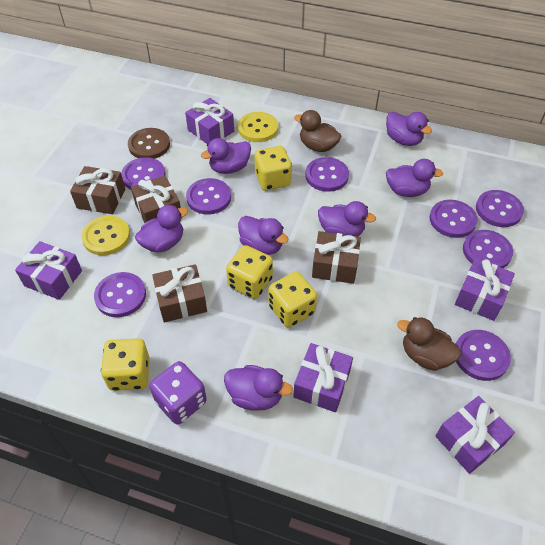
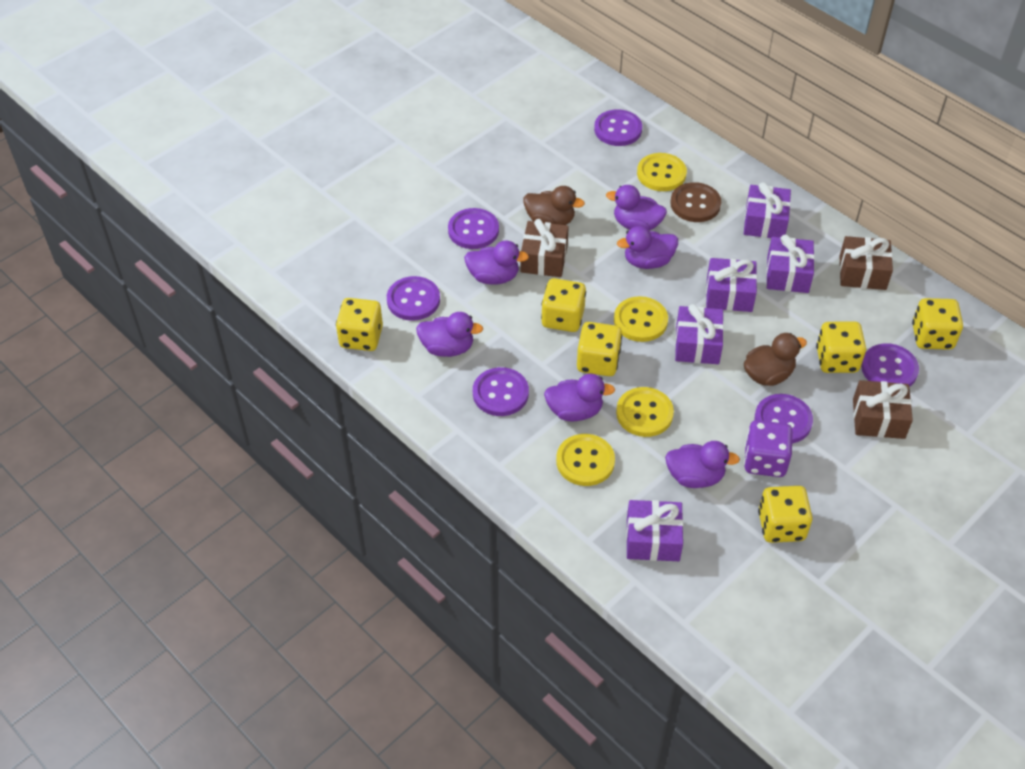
brown gift: 4 -> 3
purple button: 8 -> 6
purple duck: 7 -> 6
yellow button: 2 -> 4
yellow dice: 4 -> 6

